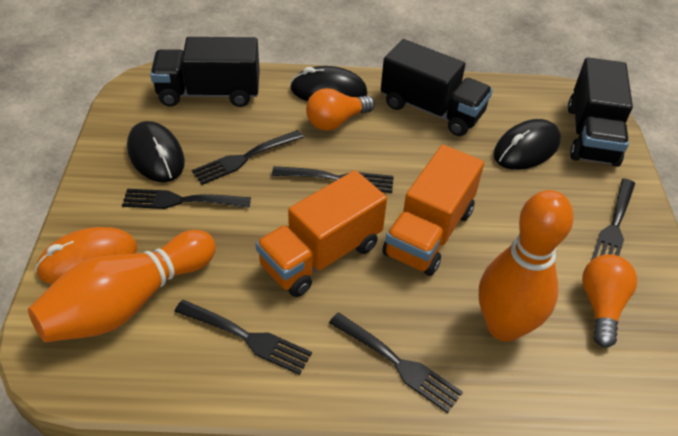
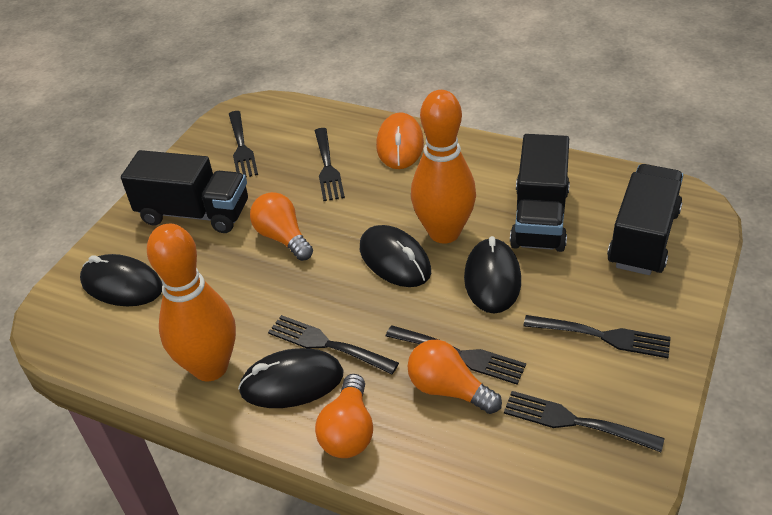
black mouse: 3 -> 4
orange light bulb: 2 -> 3
orange truck: 2 -> 0

